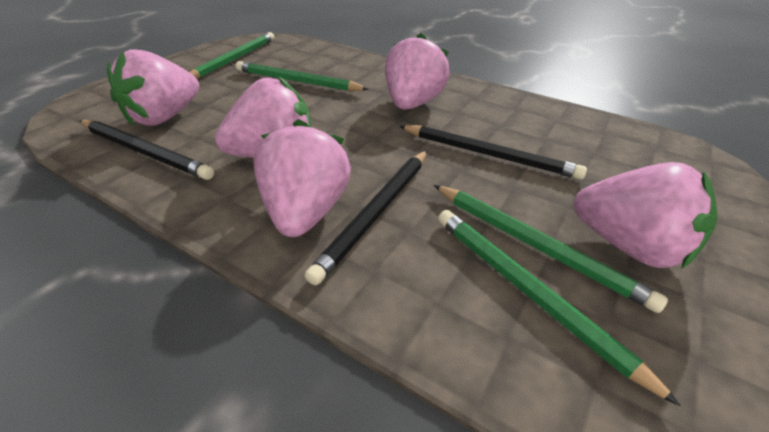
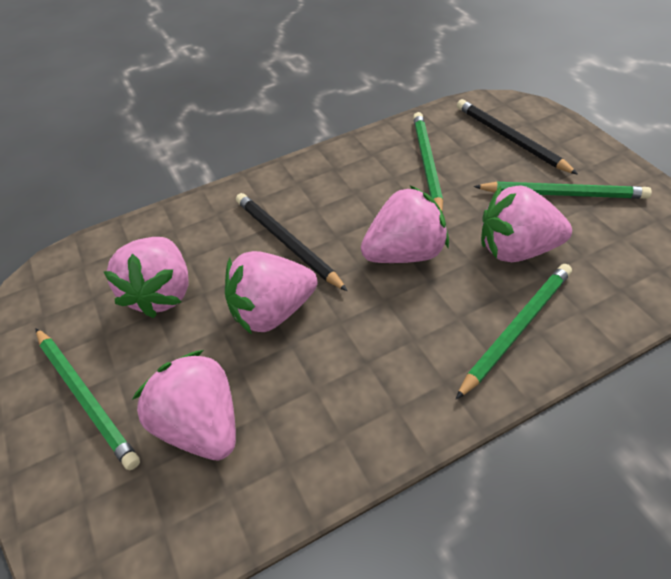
black pencil: 3 -> 2

